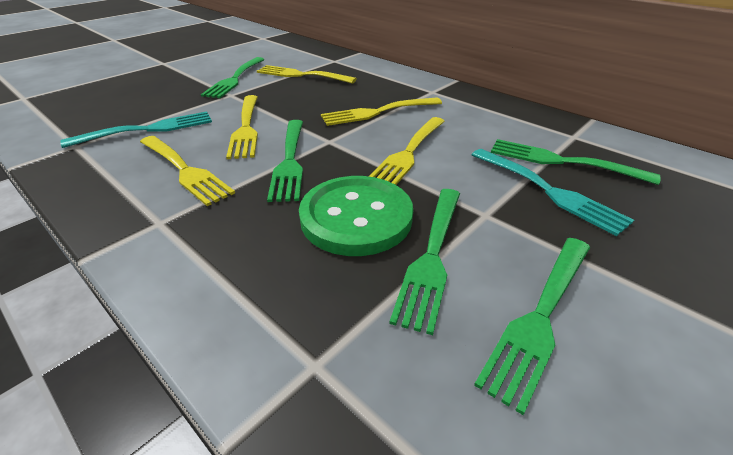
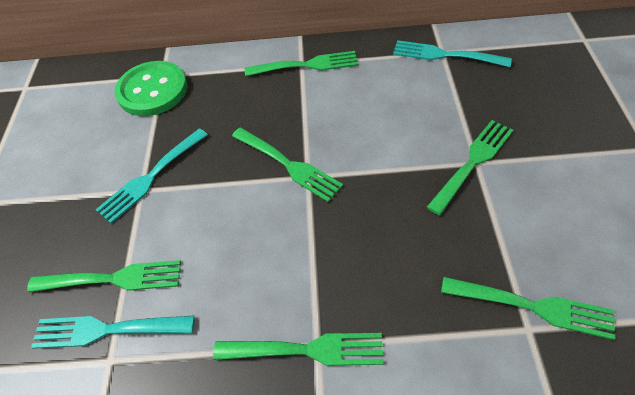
green fork: 5 -> 6
turquoise fork: 2 -> 3
yellow fork: 5 -> 0

